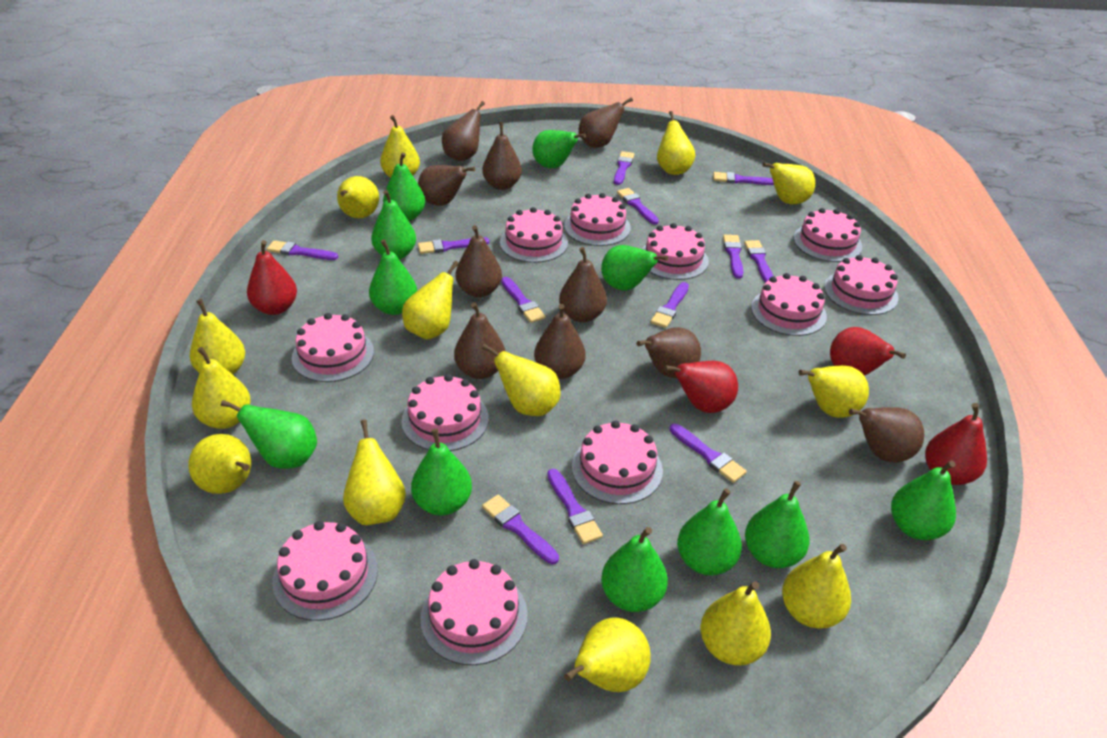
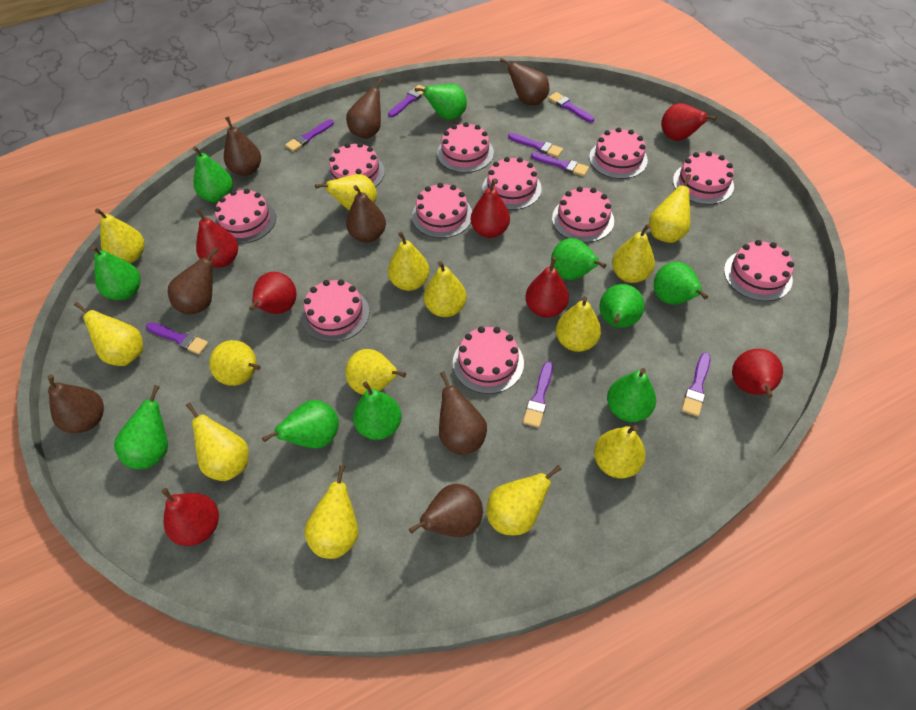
brown pear: 10 -> 8
green pear: 11 -> 10
purple brush: 12 -> 8
red pear: 4 -> 7

